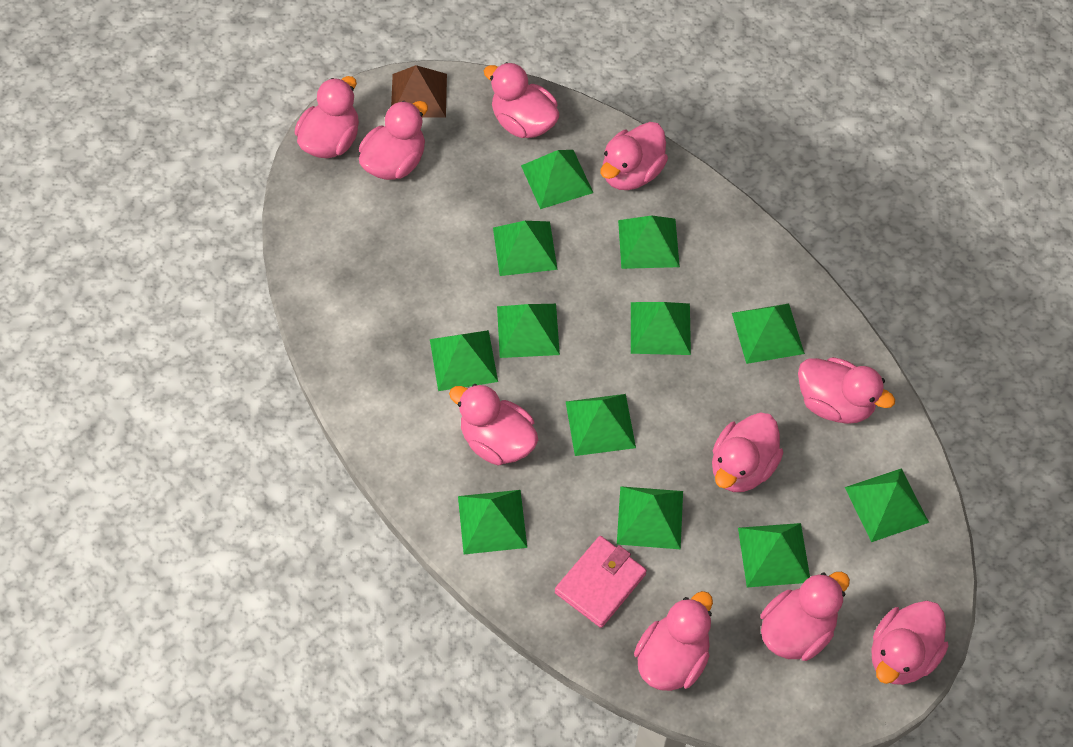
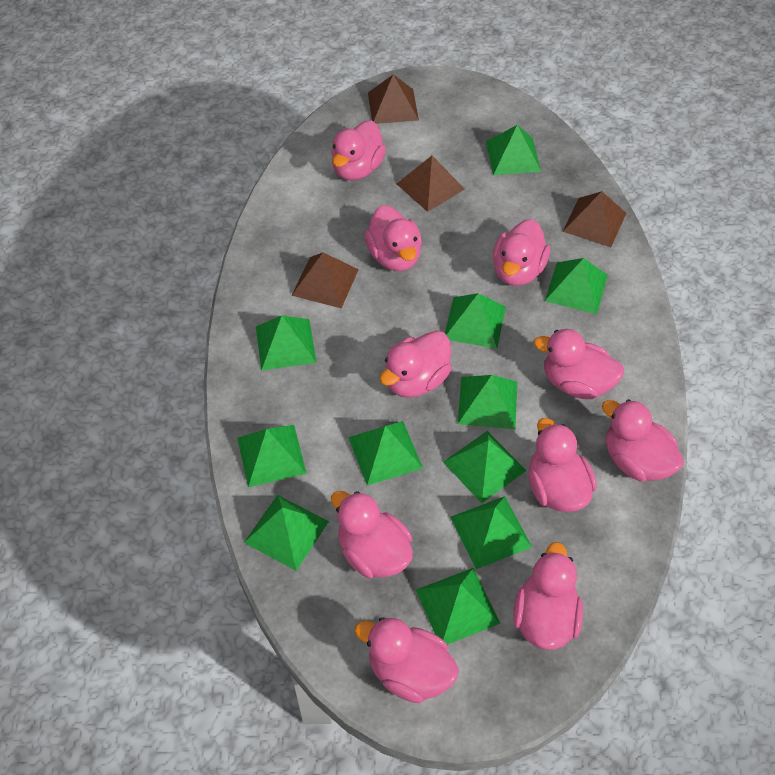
brown pyramid: 1 -> 4
green pyramid: 12 -> 11
pink wallet: 1 -> 0

